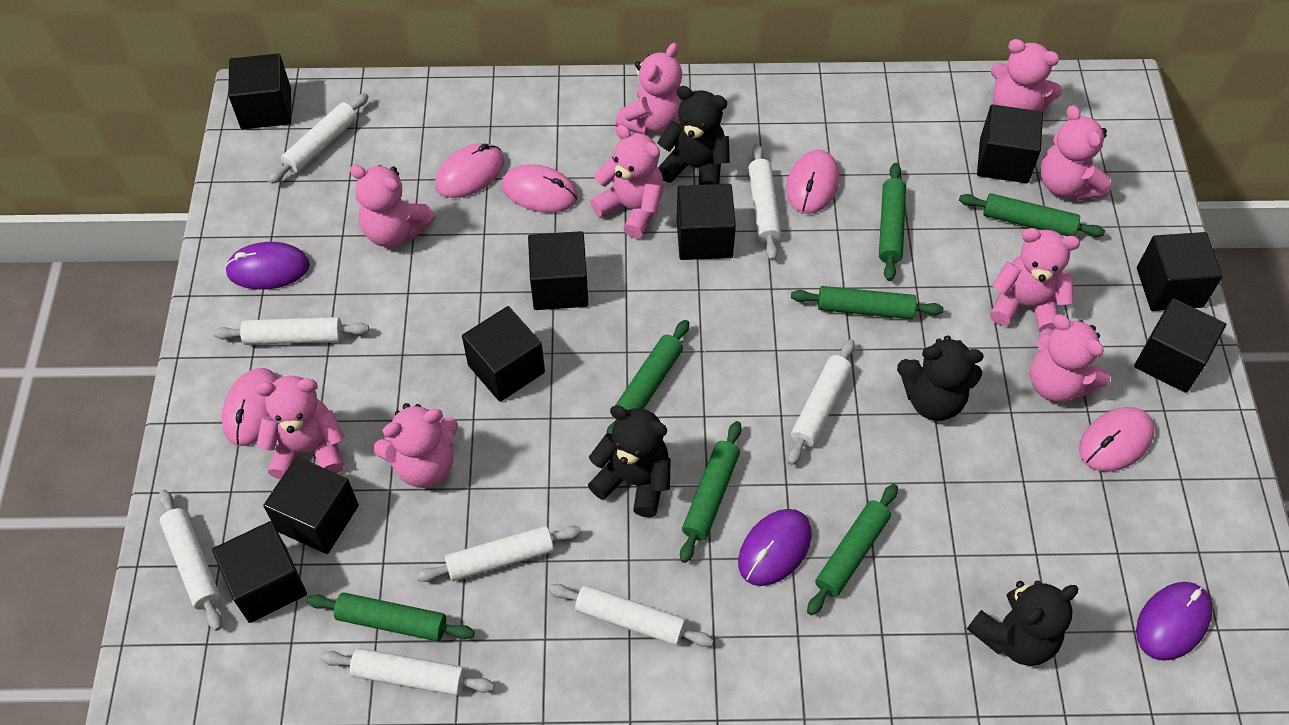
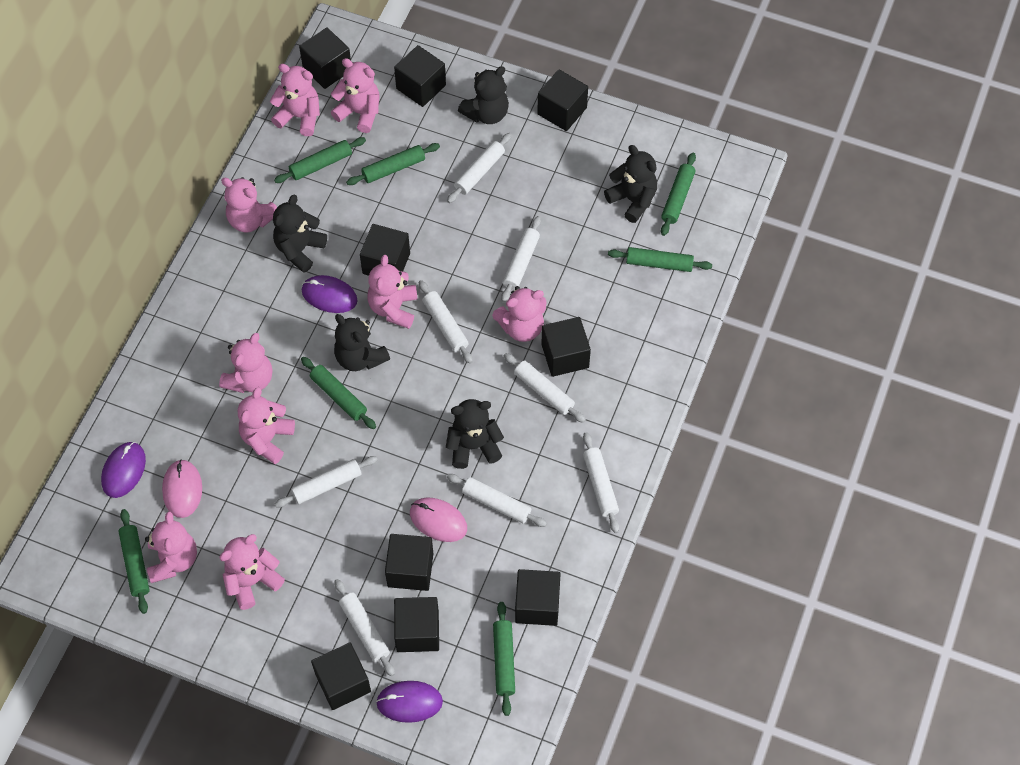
black teddy bear: 4 -> 5
pink mouse: 5 -> 2

